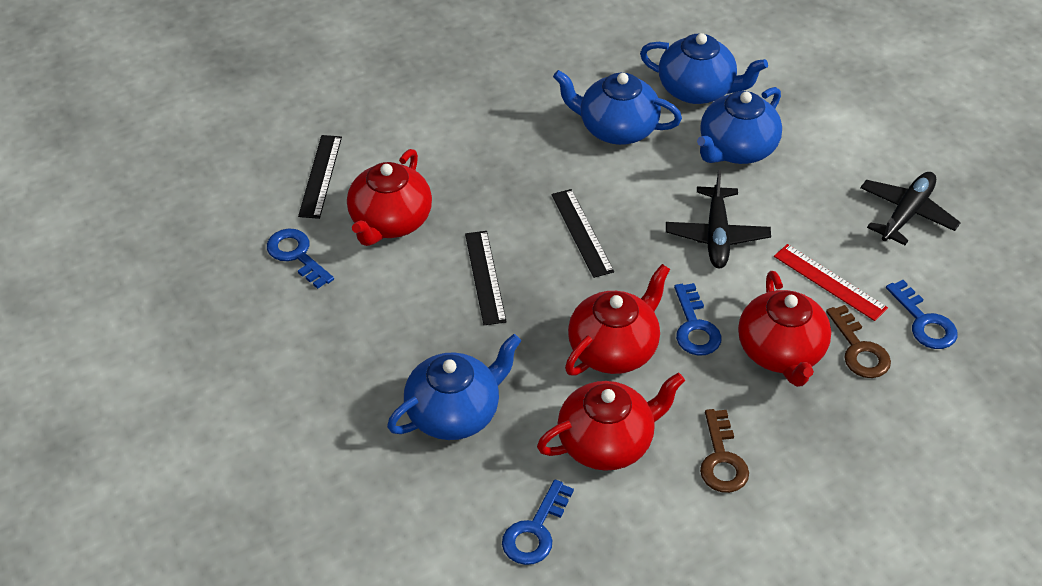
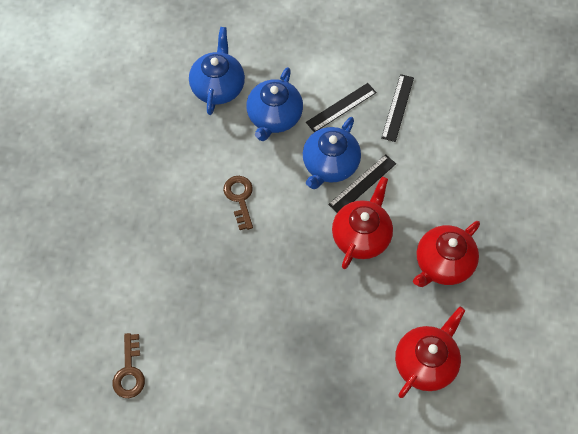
black plane: 2 -> 0
blue key: 4 -> 0
blue teapot: 4 -> 3
red ruler: 1 -> 0
red teapot: 4 -> 3

